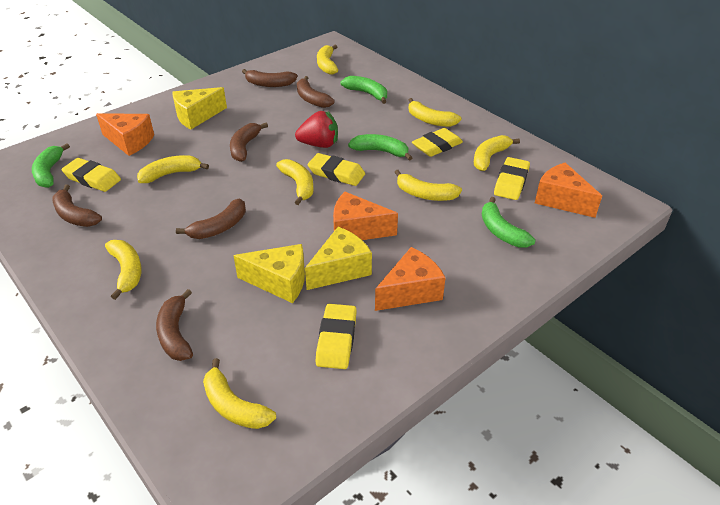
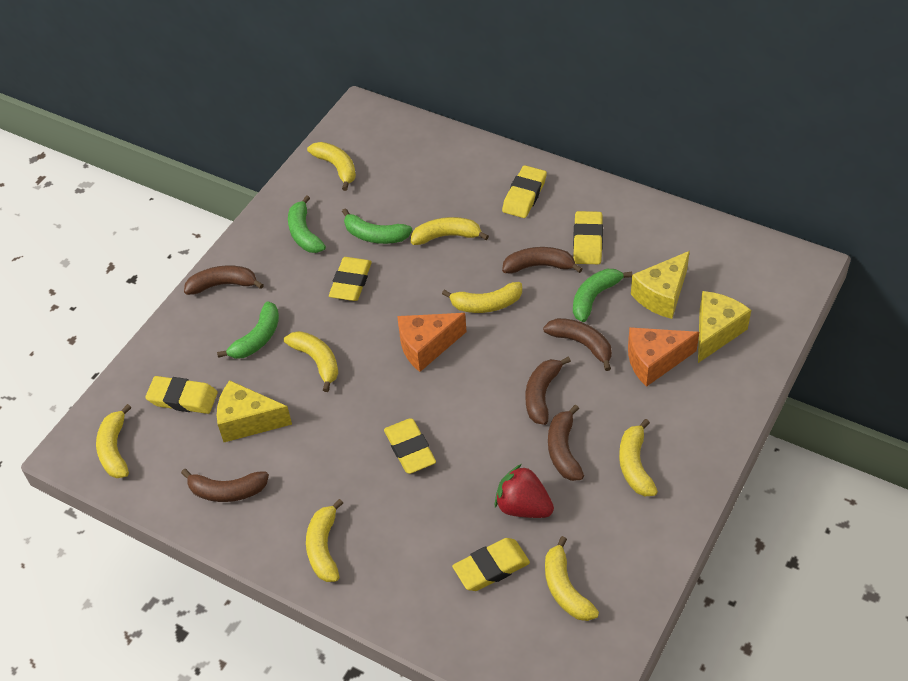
orange cheese: 4 -> 2
yellow eraser: 5 -> 6

